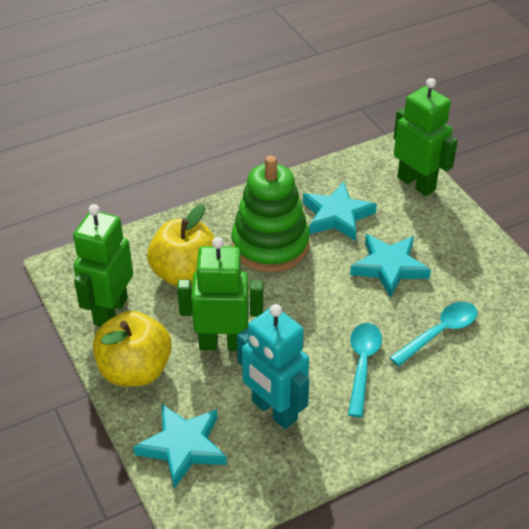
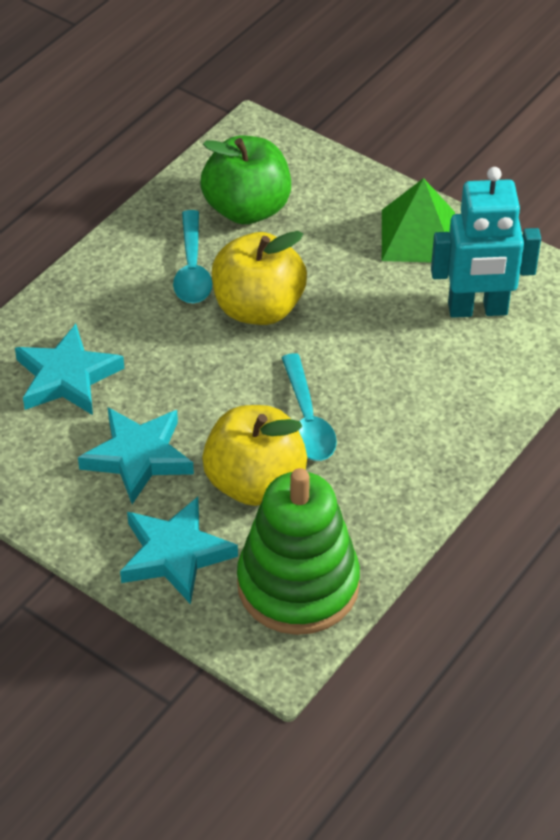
green apple: 0 -> 1
green pyramid: 0 -> 1
green robot: 3 -> 0

